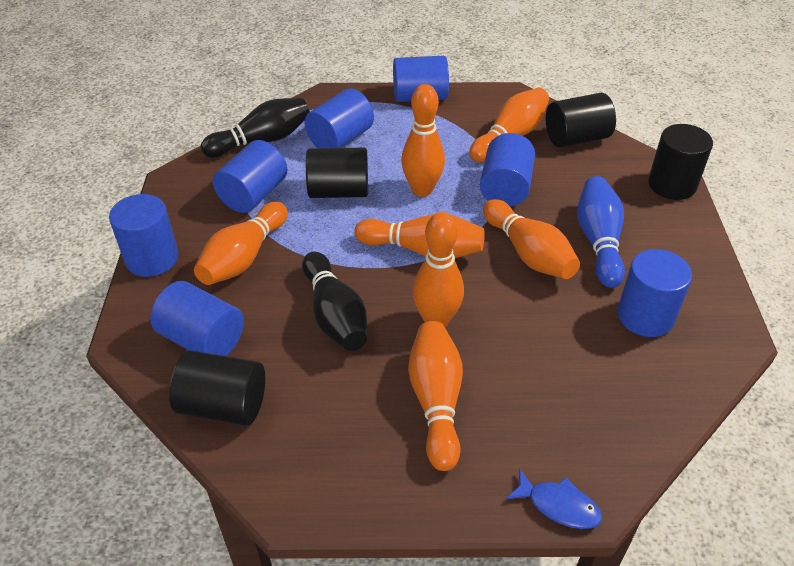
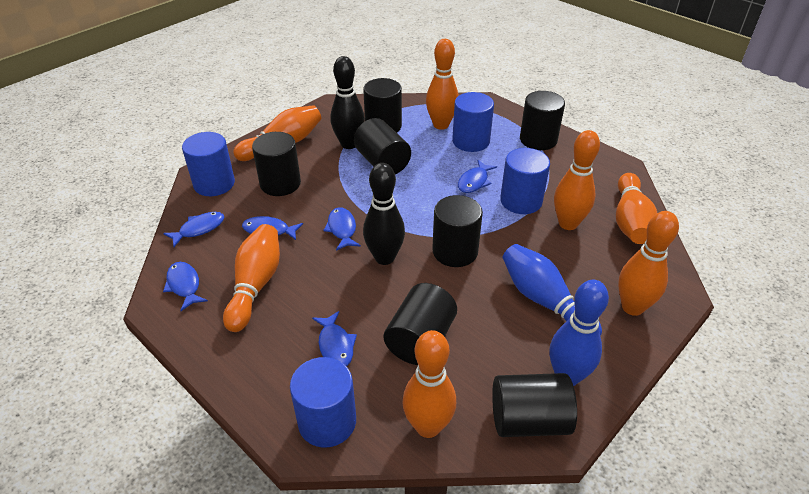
black cylinder: 4 -> 7
blue bowling pin: 1 -> 2
blue cylinder: 7 -> 4
blue fish: 1 -> 6

